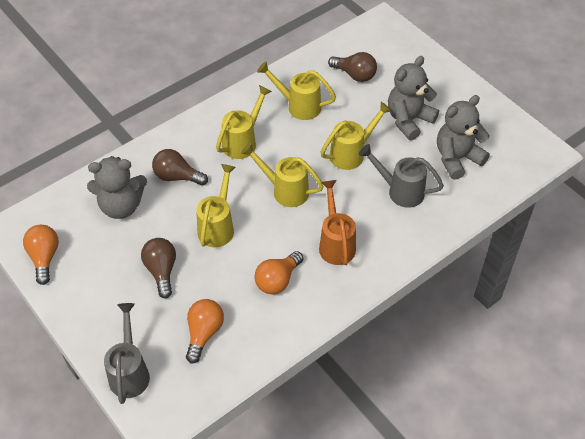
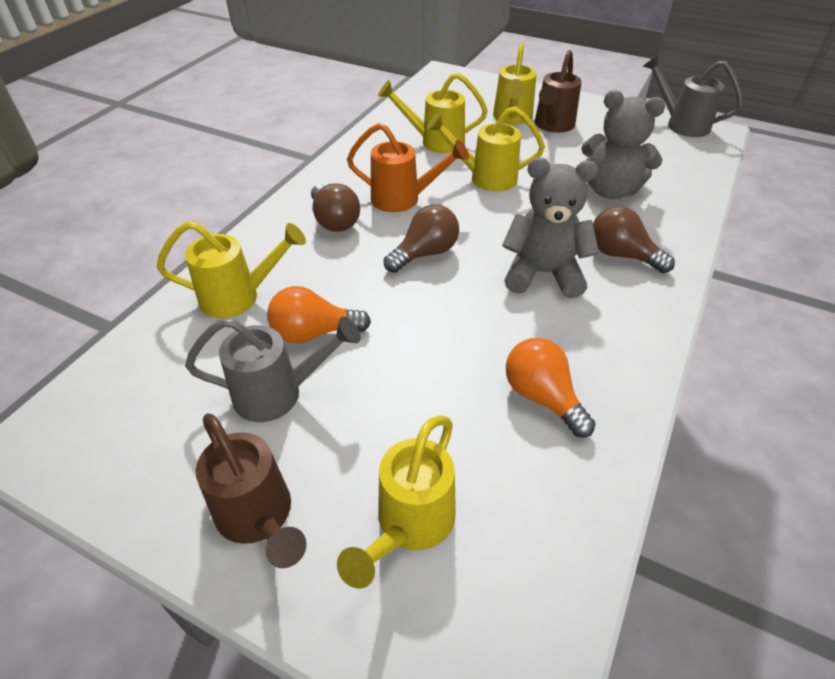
brown watering can: 0 -> 2
grey teddy bear: 3 -> 2
orange light bulb: 3 -> 2

